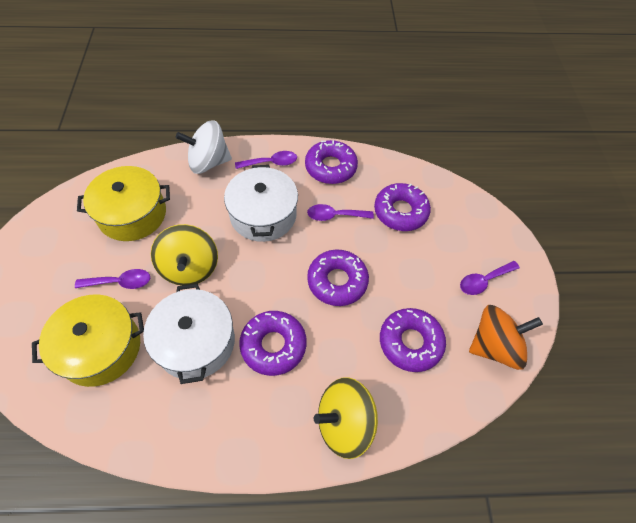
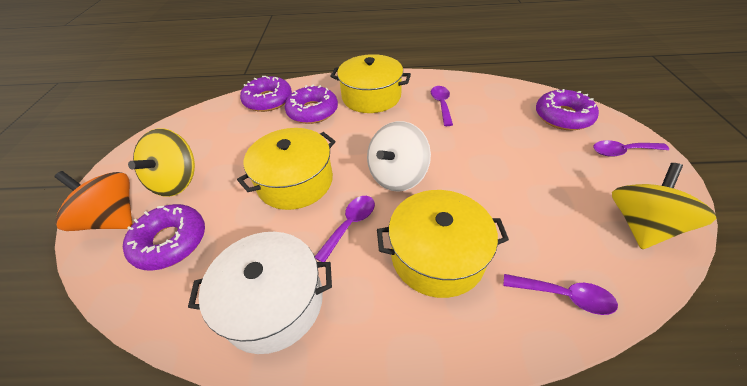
purple donut: 5 -> 4
white pot: 2 -> 1
yellow pot: 2 -> 3

